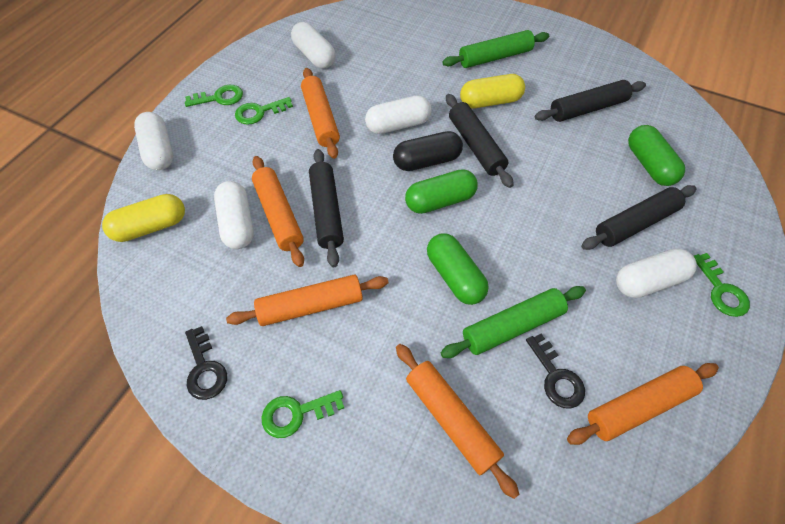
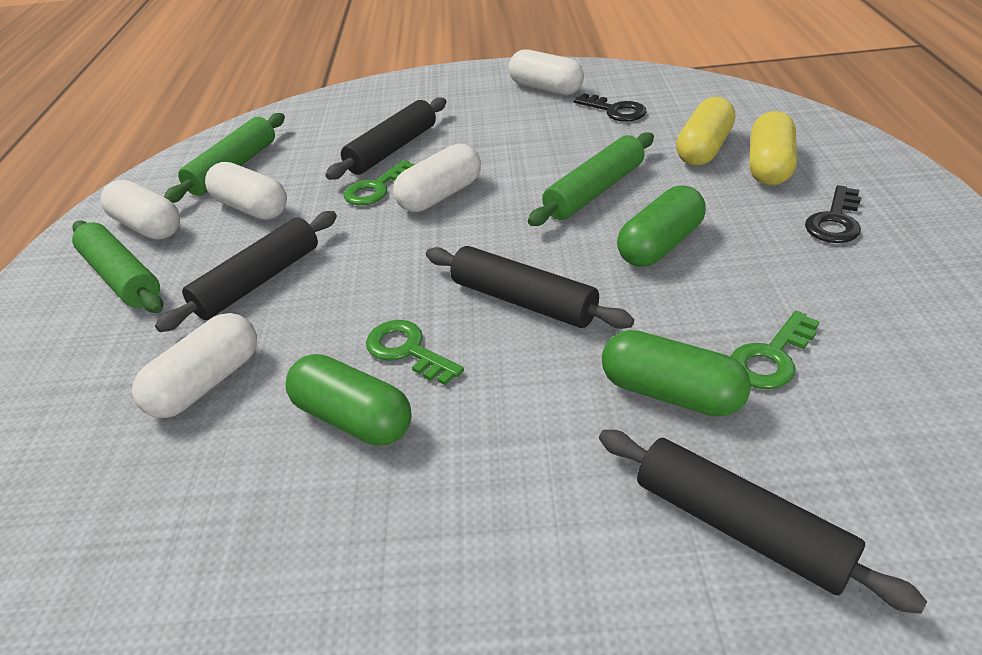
black capsule: 1 -> 0
green key: 4 -> 3
green rolling pin: 2 -> 3
orange rolling pin: 5 -> 0

